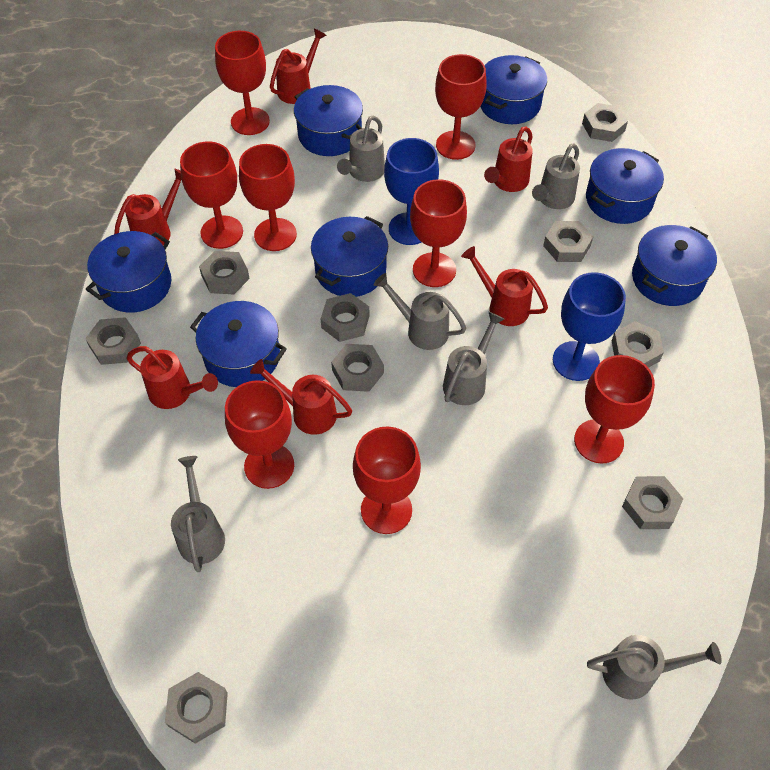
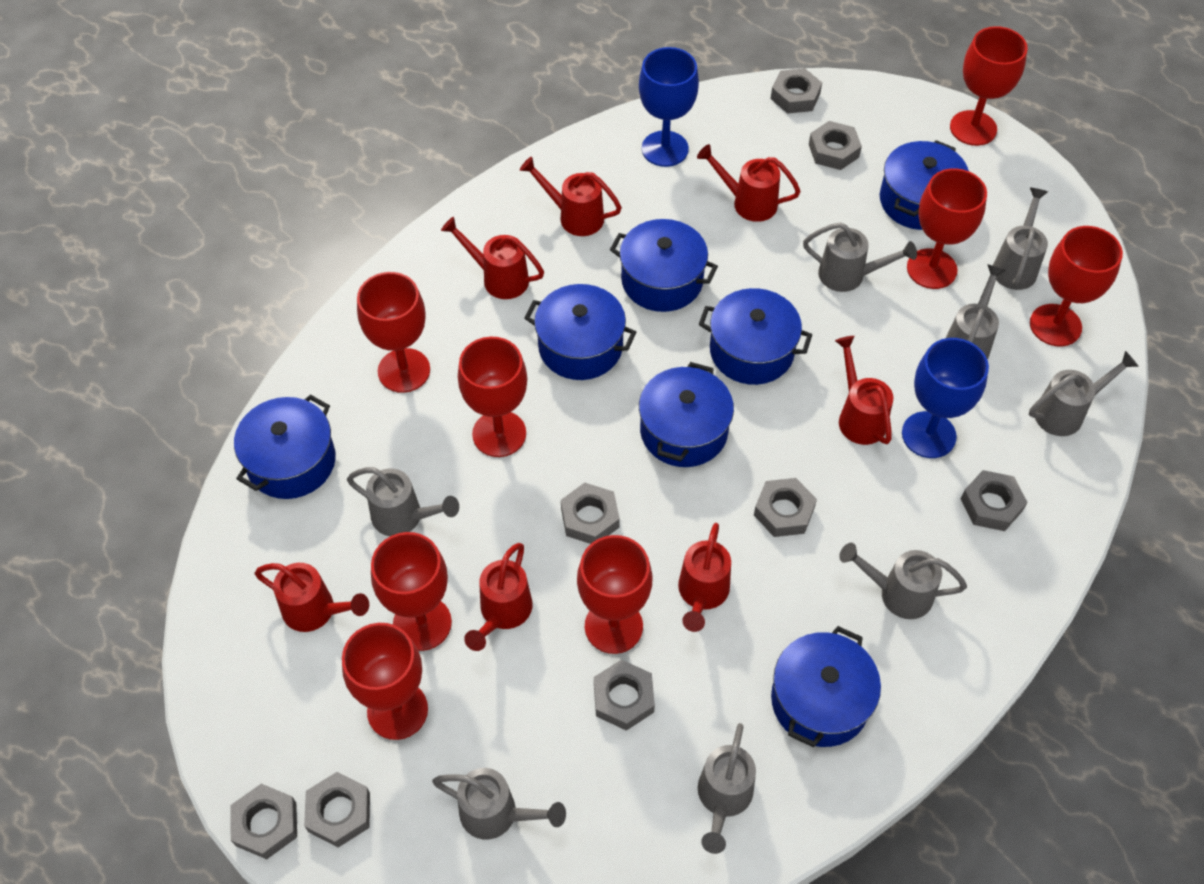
grey nut: 9 -> 8
grey watering can: 6 -> 8
red watering can: 6 -> 7

